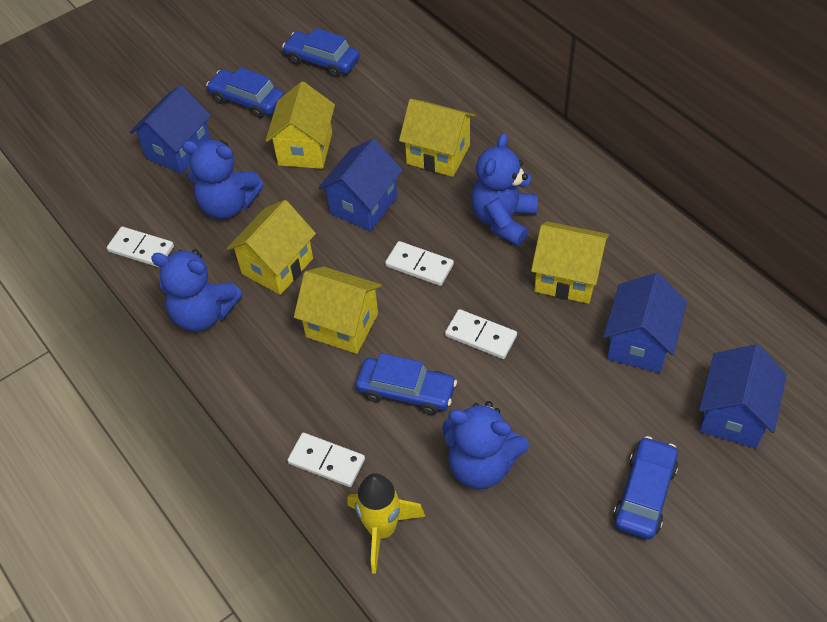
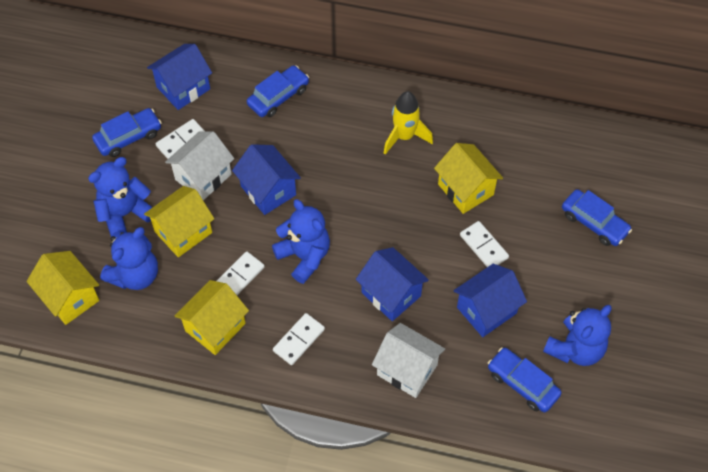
white house: 0 -> 2
yellow house: 5 -> 4

